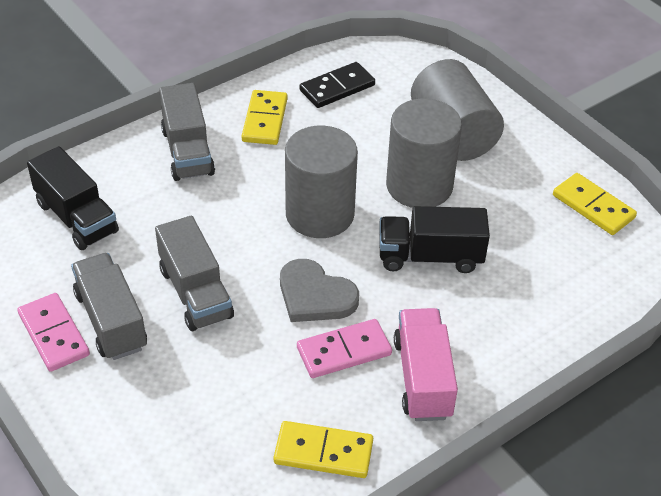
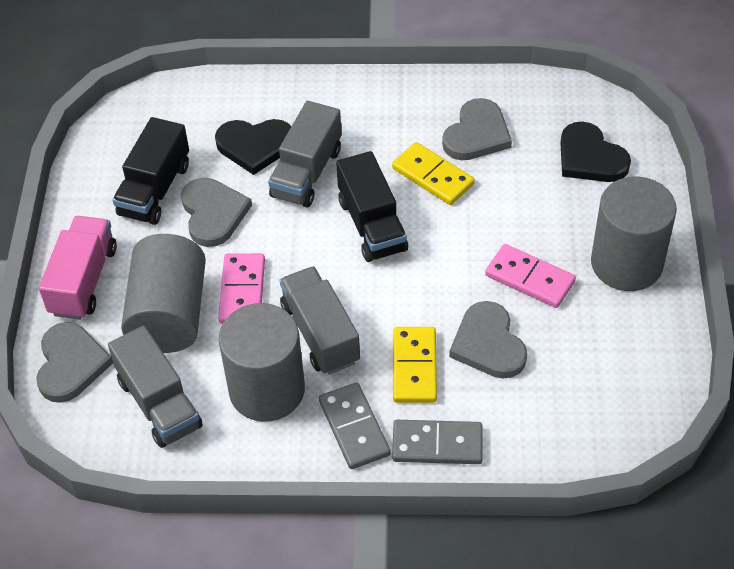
black domino: 1 -> 0
black heart: 0 -> 2
grey domino: 0 -> 2
grey heart: 1 -> 4
yellow domino: 3 -> 2

